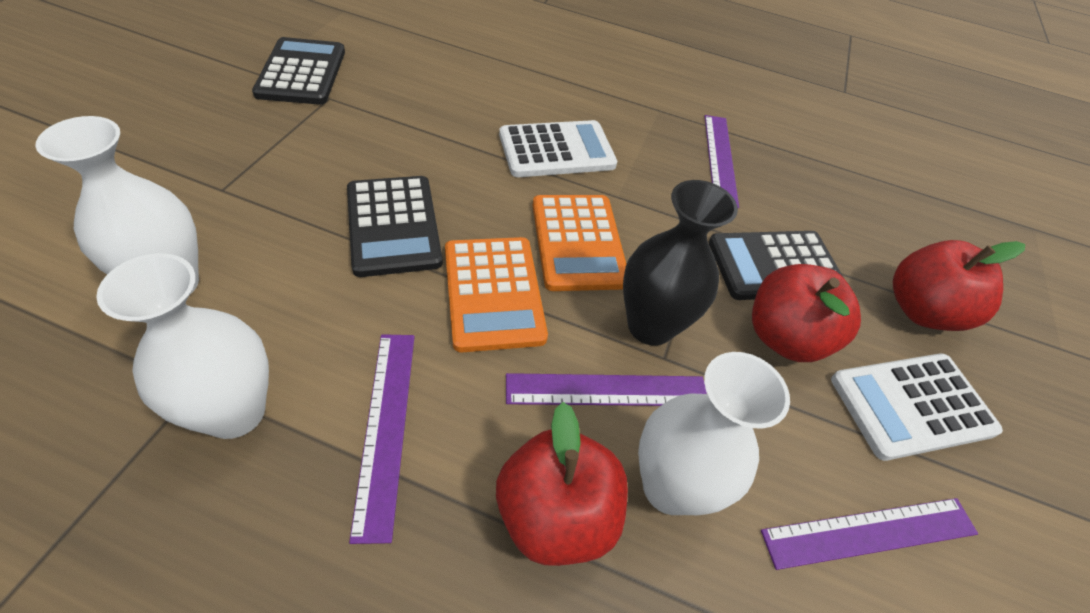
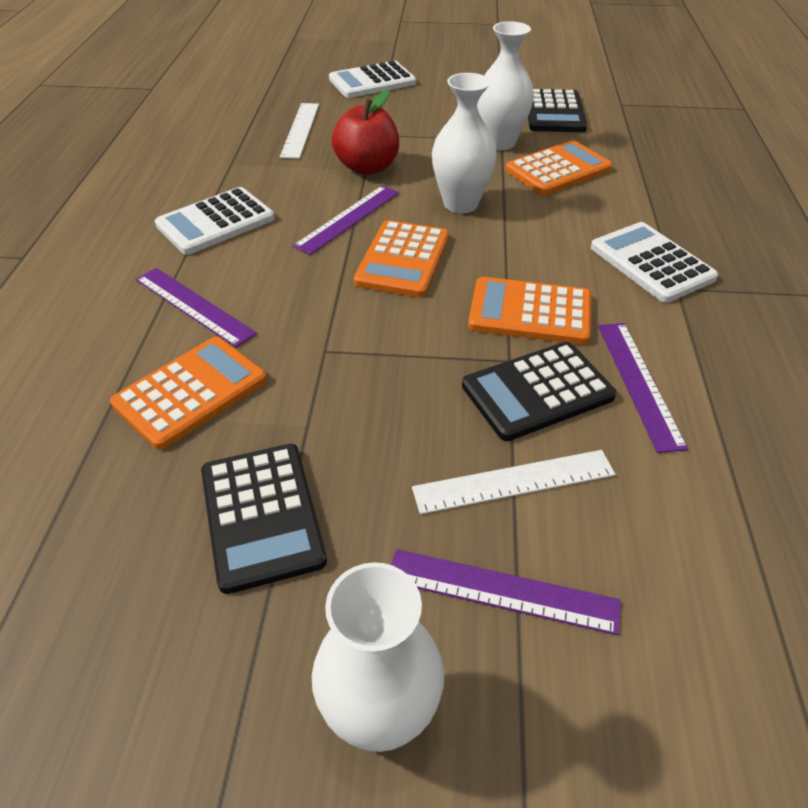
black vase: 1 -> 0
orange calculator: 2 -> 4
red apple: 3 -> 1
white calculator: 2 -> 3
white ruler: 0 -> 2

